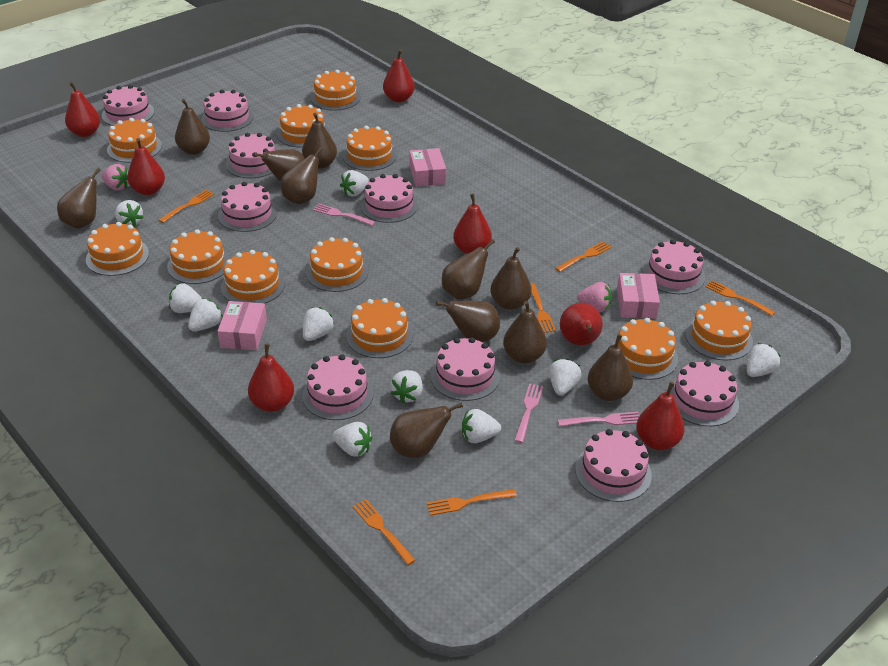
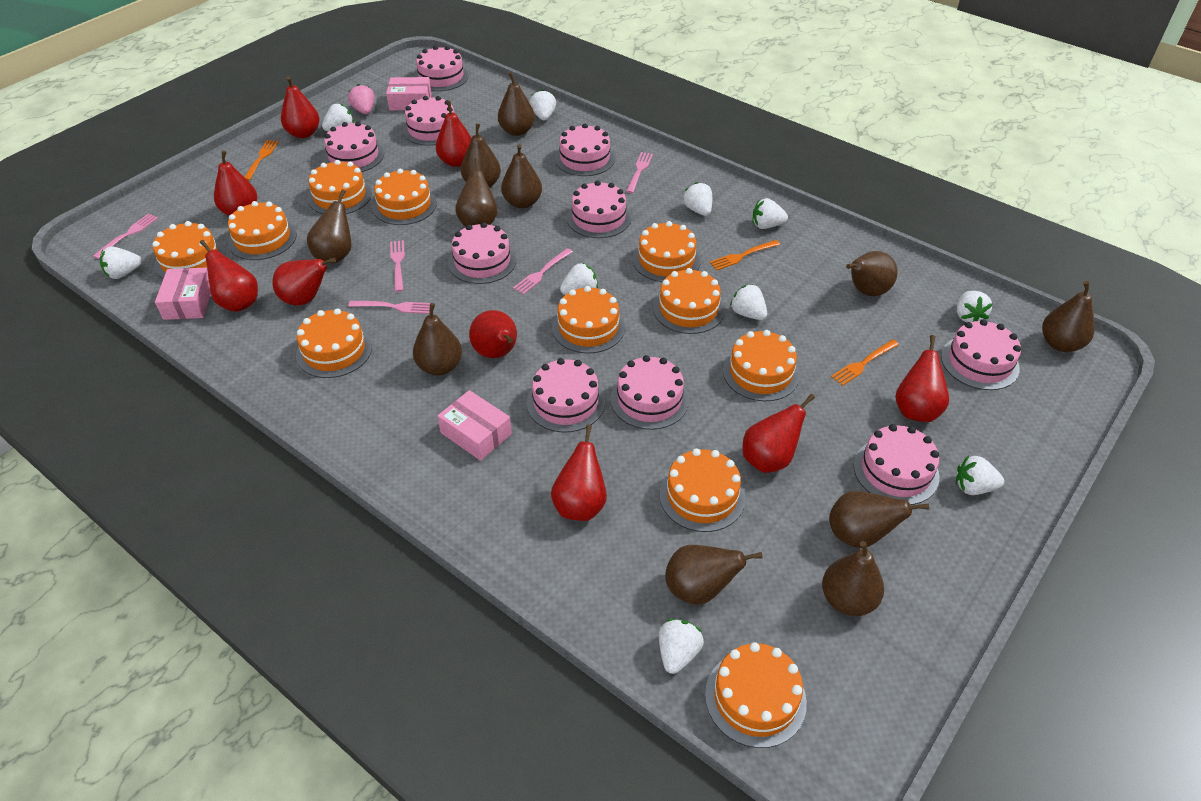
orange fork: 6 -> 3
pink fork: 3 -> 5
pink strawberry: 2 -> 1
red pear: 7 -> 9

